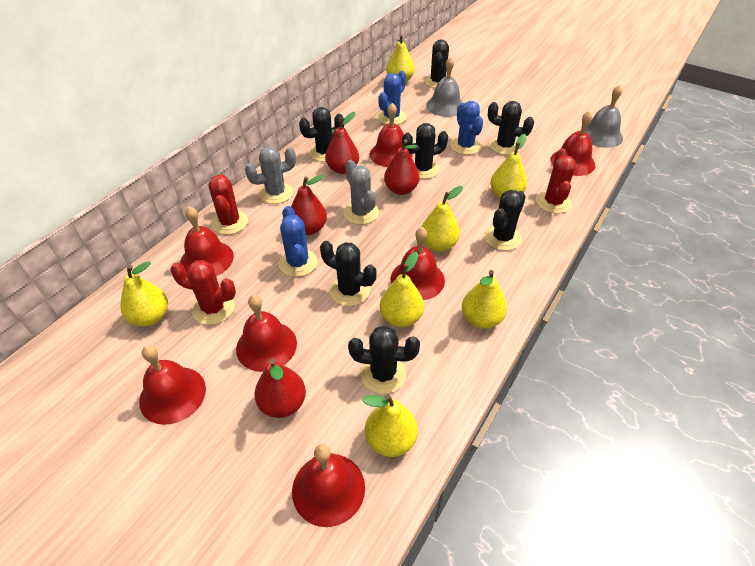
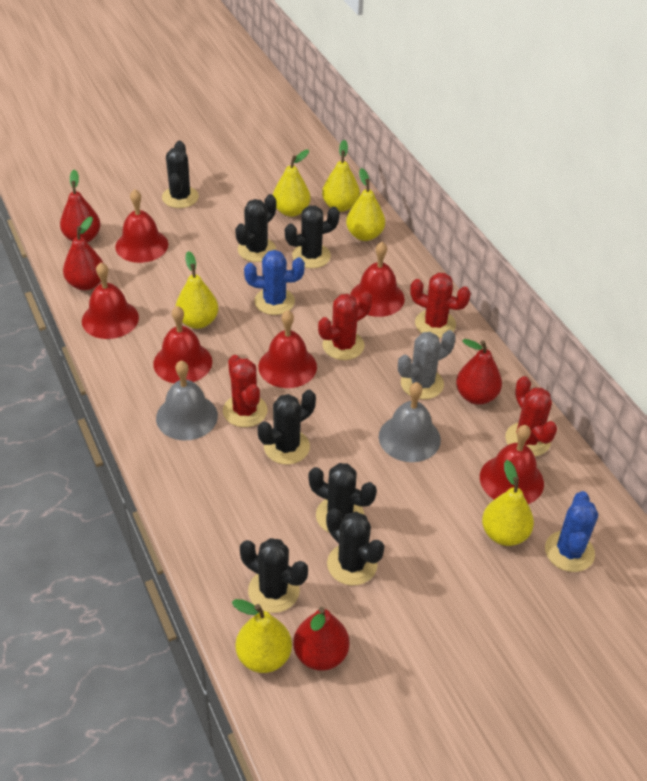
blue cactus: 3 -> 2
grey cactus: 2 -> 1
red bell: 7 -> 6
red cactus: 3 -> 4
yellow pear: 7 -> 6

